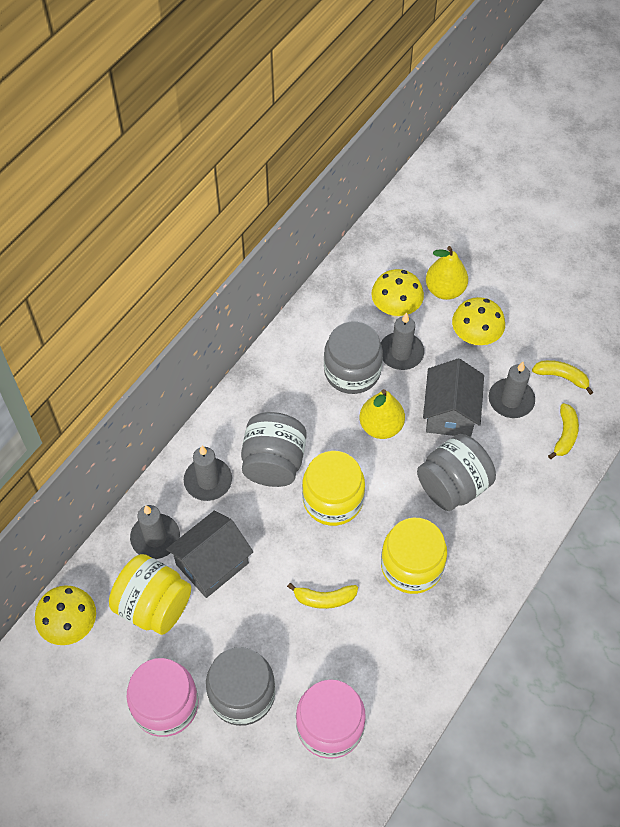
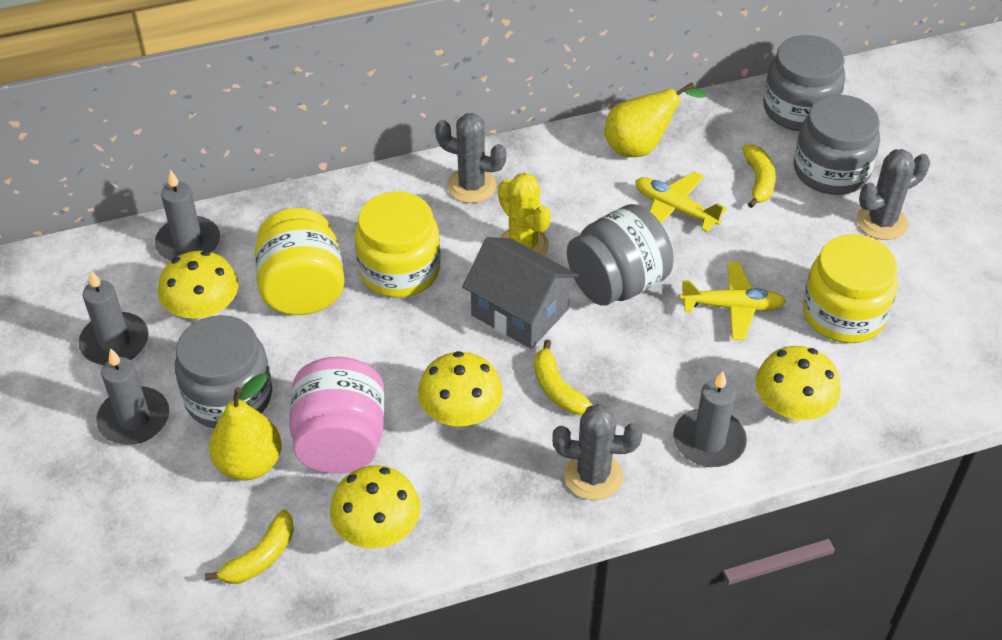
grey cactus: 0 -> 3
grey house: 2 -> 1
pink jar: 2 -> 1
yellow cactus: 0 -> 1
yellow mushroom: 3 -> 4
yellow plane: 0 -> 2

